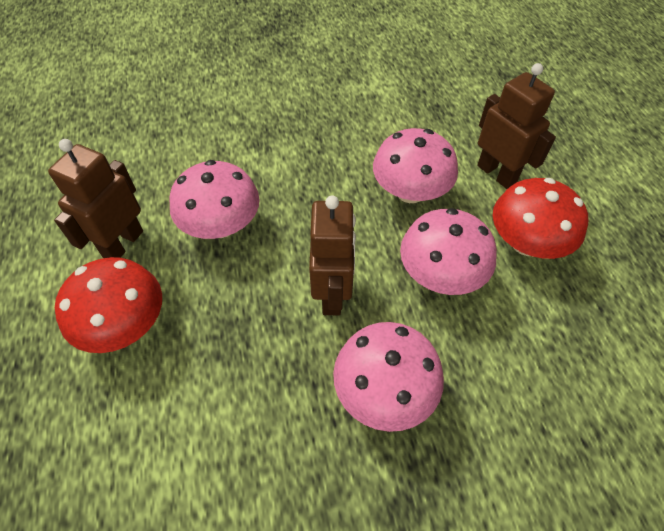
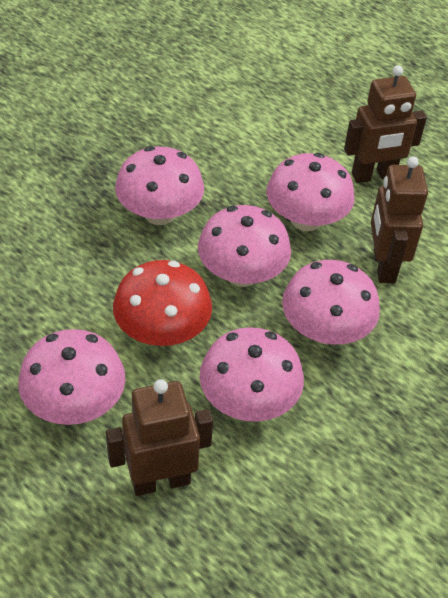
pink mushroom: 4 -> 6
red mushroom: 2 -> 1

